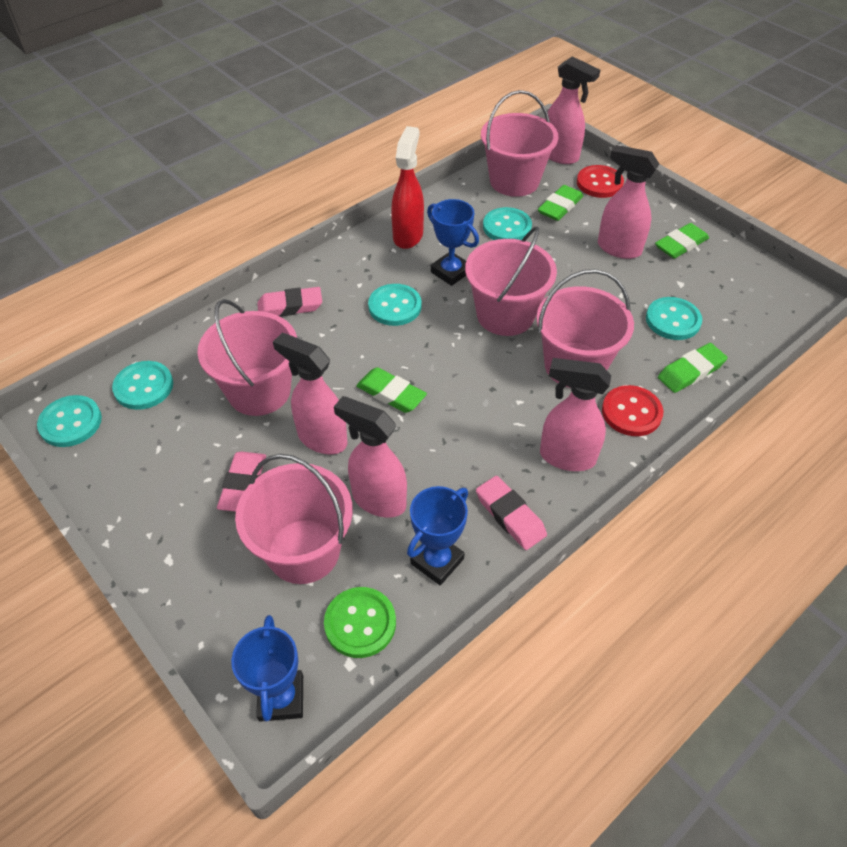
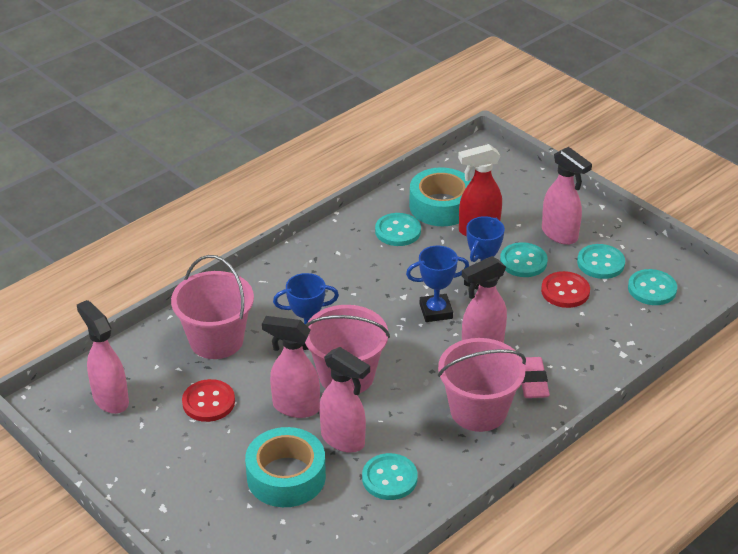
green button: 1 -> 0
green eraser: 4 -> 0
pink bucket: 5 -> 3
pink eraser: 3 -> 1
turquoise tape: 0 -> 2

